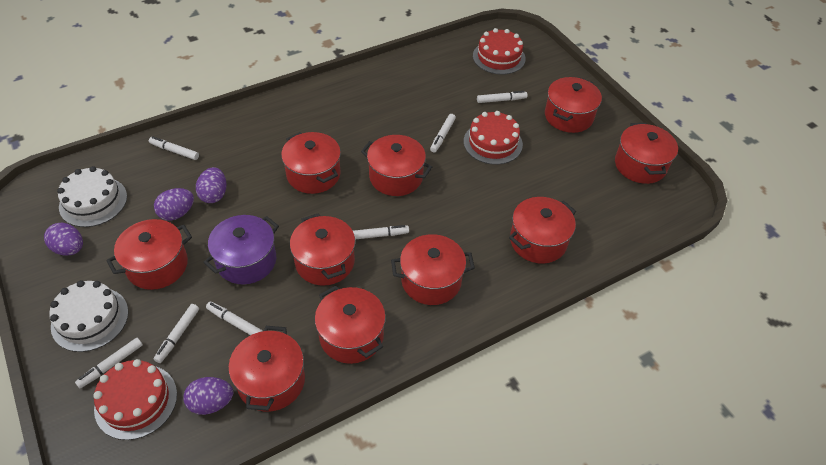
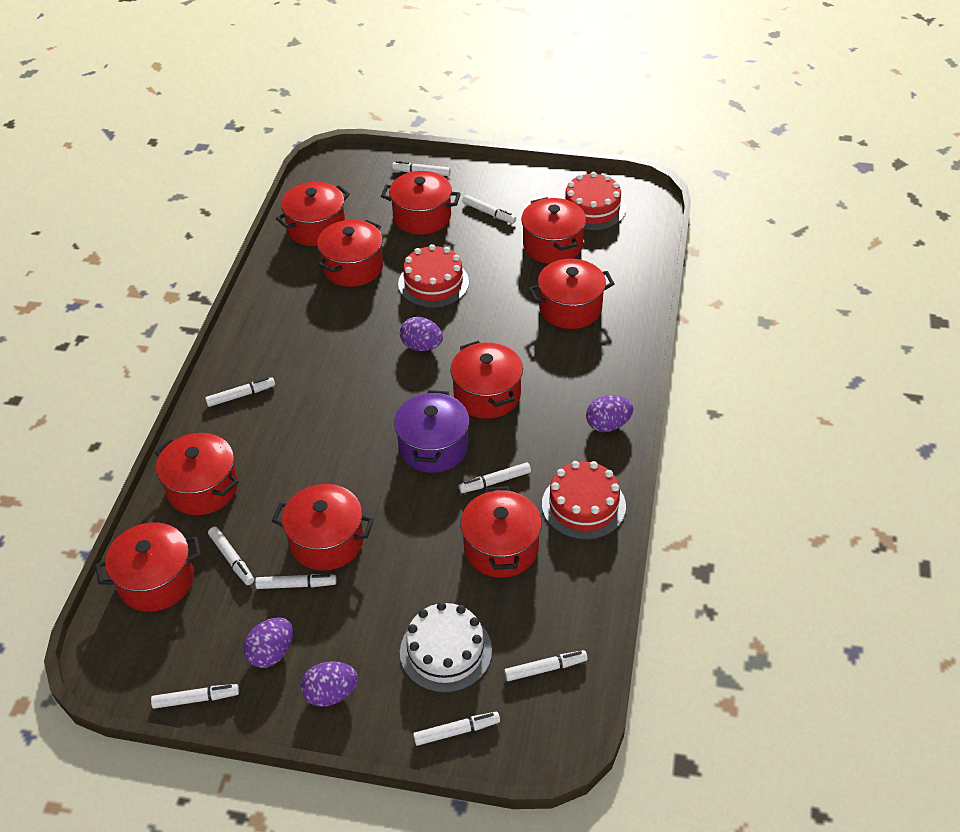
white cake: 2 -> 1
white marker: 7 -> 9

